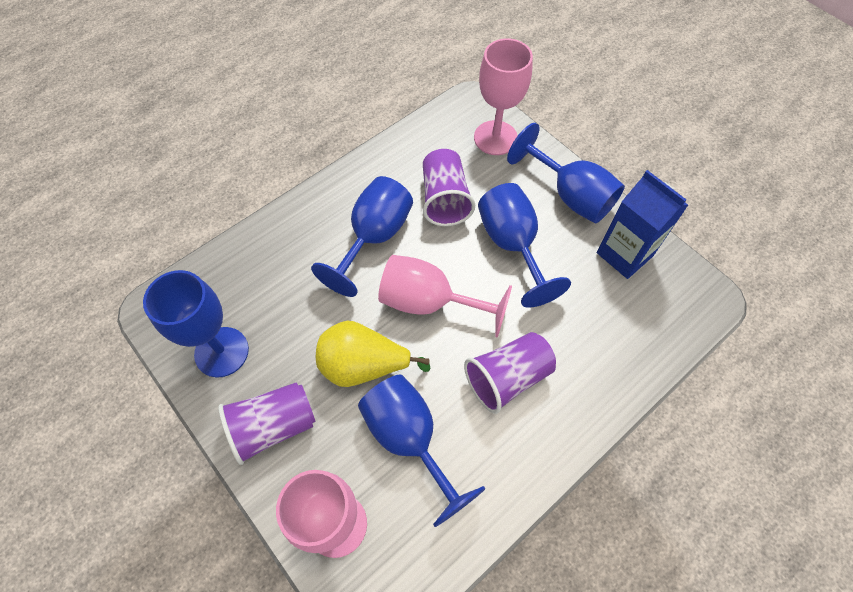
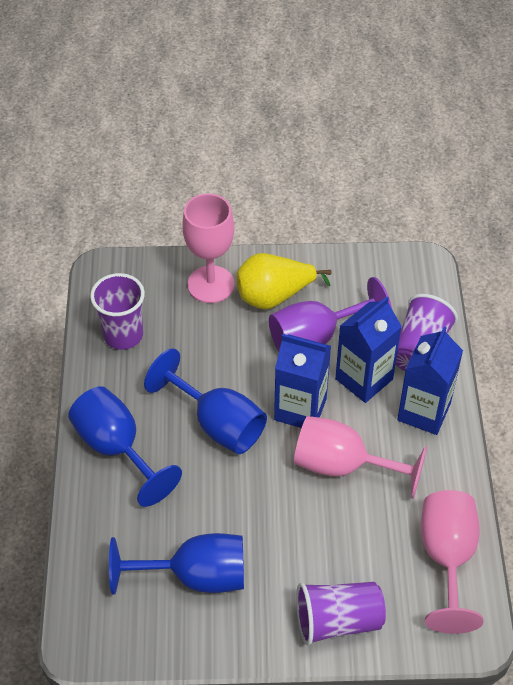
blue carton: 1 -> 3
blue goblet: 5 -> 3
purple goblet: 0 -> 1

